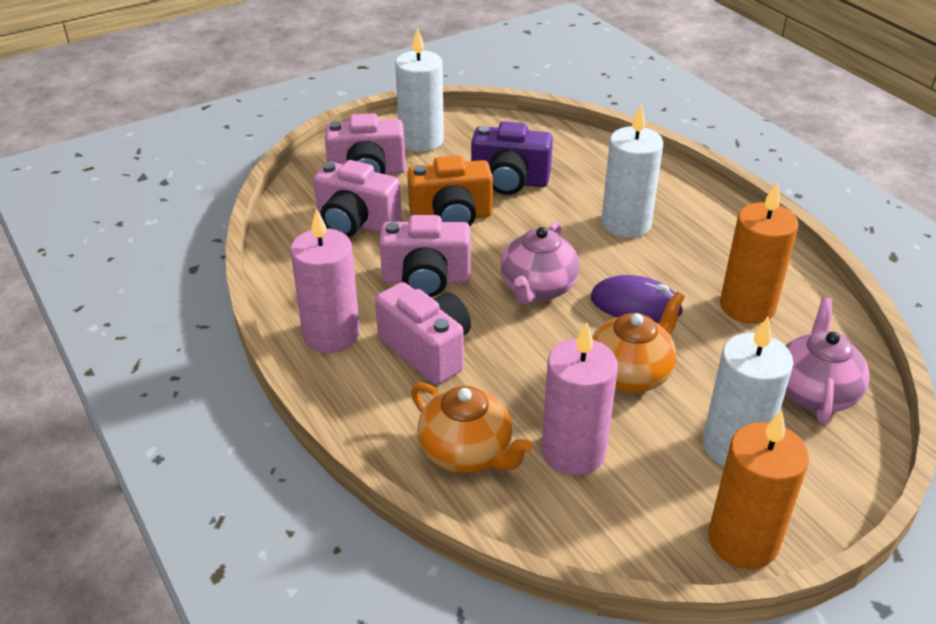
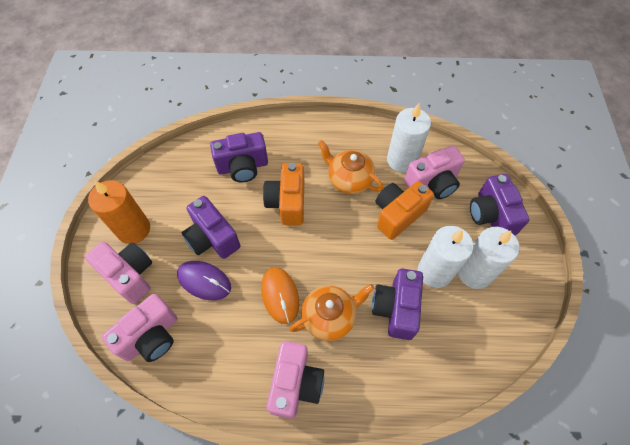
orange camera: 1 -> 2
orange candle: 2 -> 1
orange mouse: 0 -> 1
pink candle: 2 -> 0
pink teapot: 2 -> 0
purple camera: 1 -> 4

